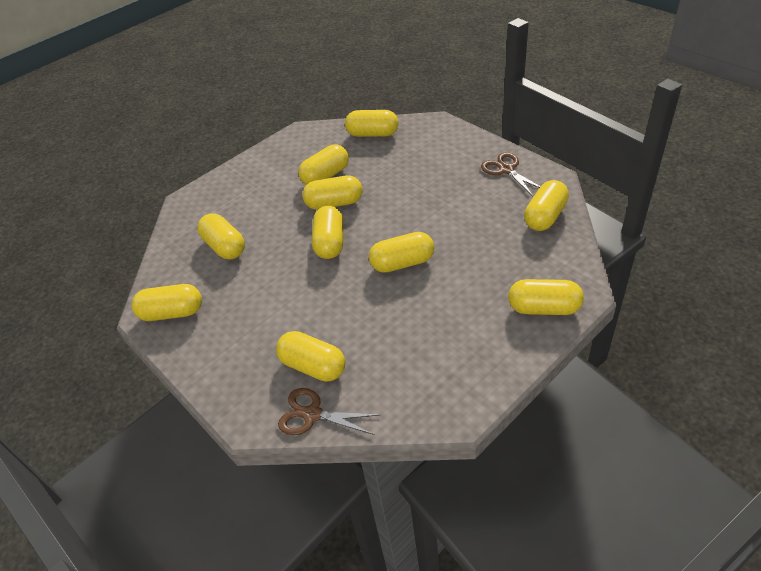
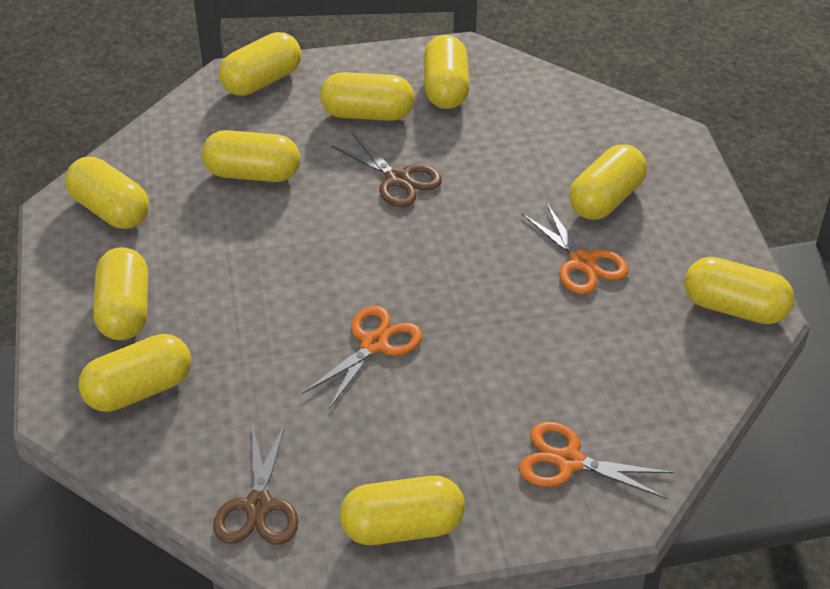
orange scissors: 0 -> 3

